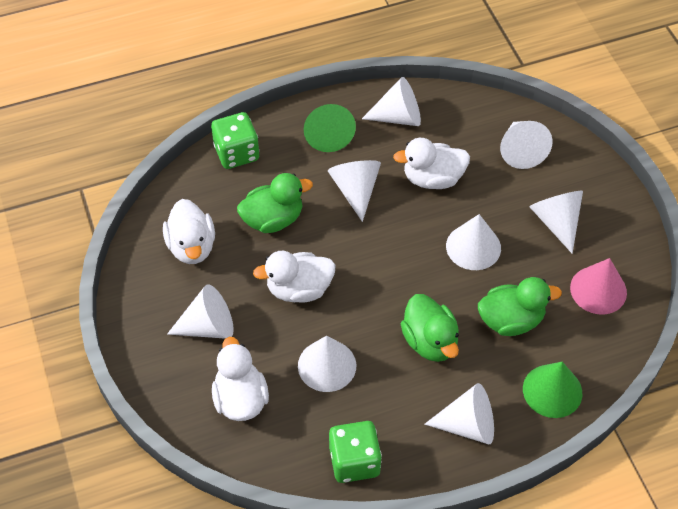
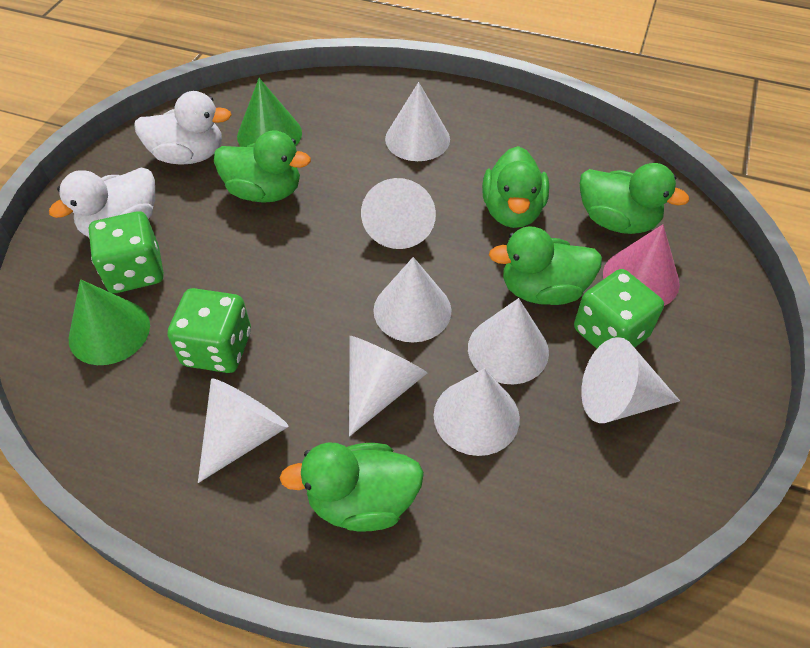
green dice: 2 -> 3
green duck: 3 -> 5
white duck: 4 -> 2

